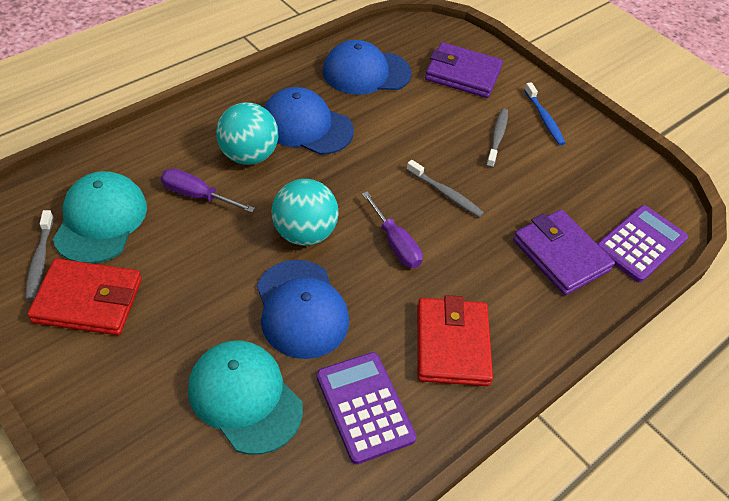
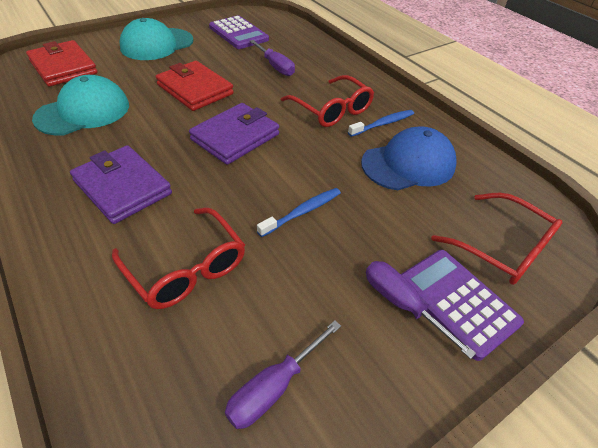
blue cap: 3 -> 1
blue toothbrush: 1 -> 2
grey toothbrush: 3 -> 0
purple screwdriver: 2 -> 3
red glasses: 0 -> 3
turquoise ball: 2 -> 0

